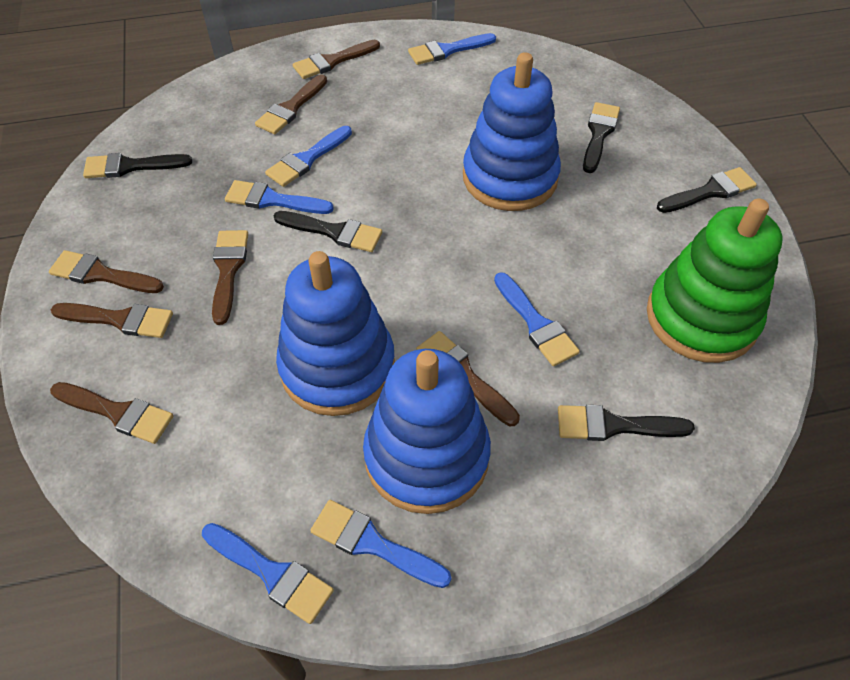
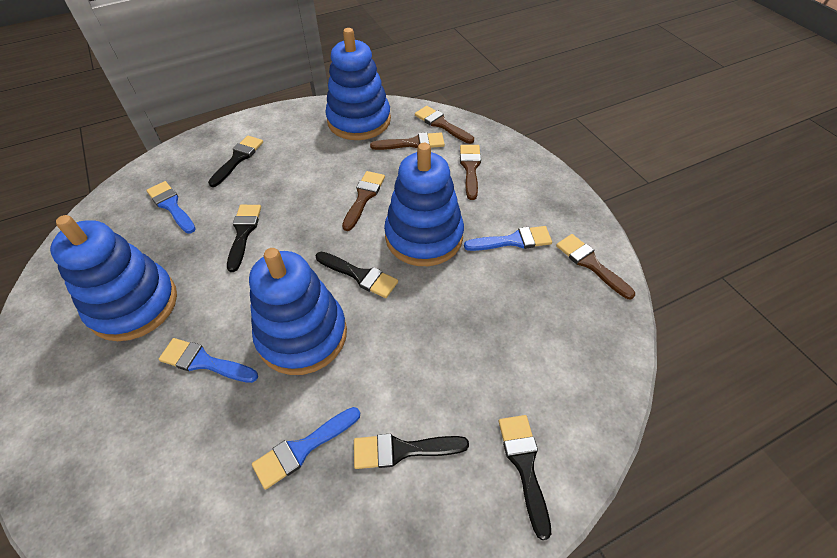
blue brush: 6 -> 4
blue stacking toy: 3 -> 4
brown brush: 7 -> 5
green stacking toy: 1 -> 0

